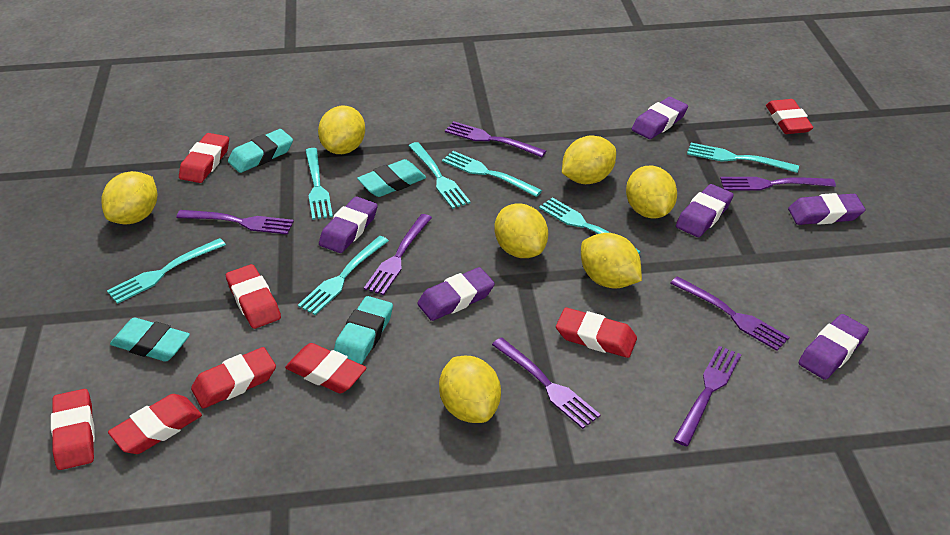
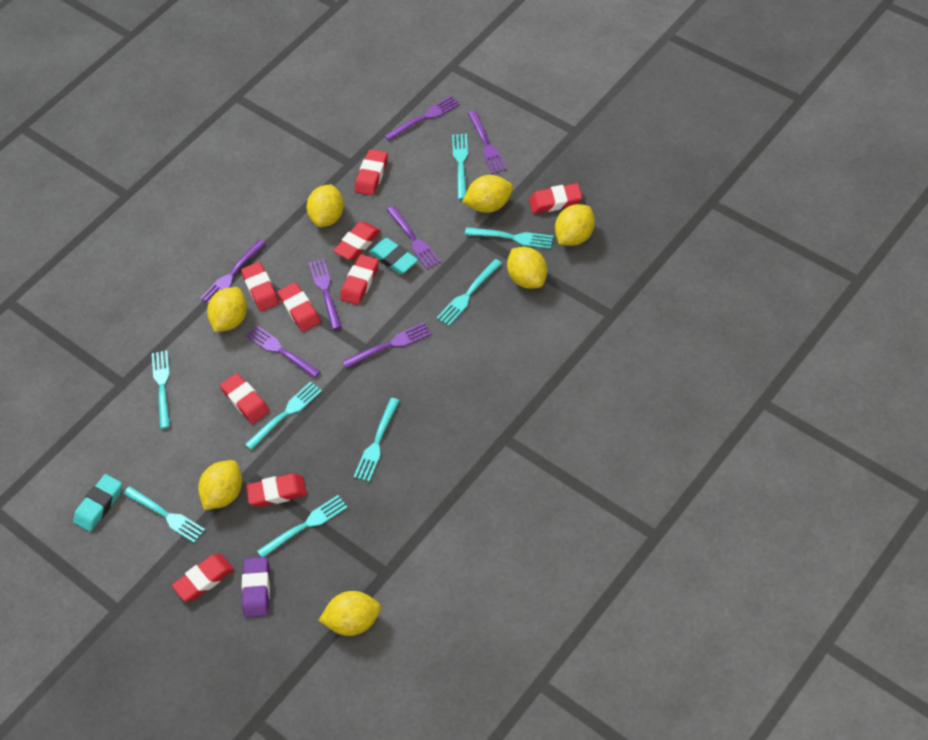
purple eraser: 6 -> 1
red eraser: 8 -> 9
turquoise eraser: 4 -> 2
turquoise fork: 7 -> 8

